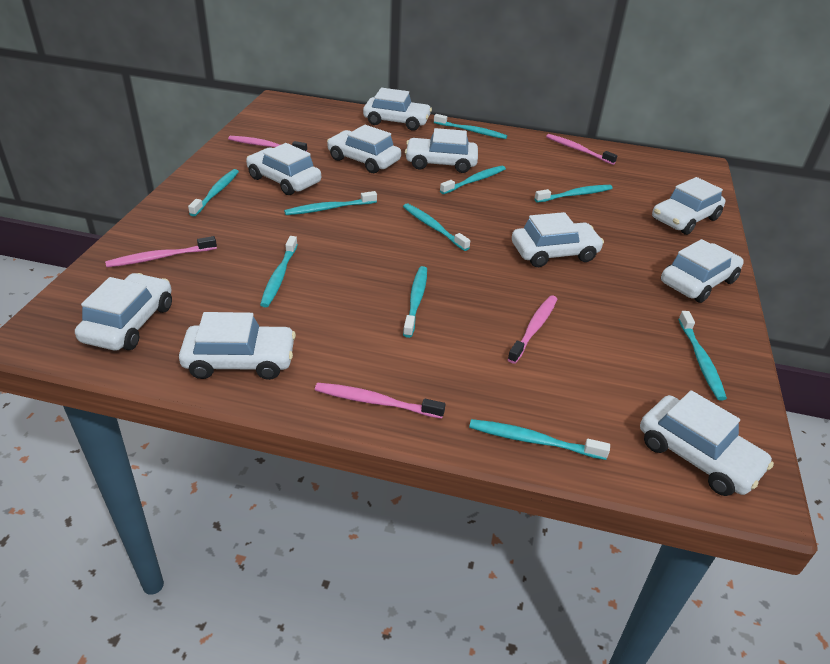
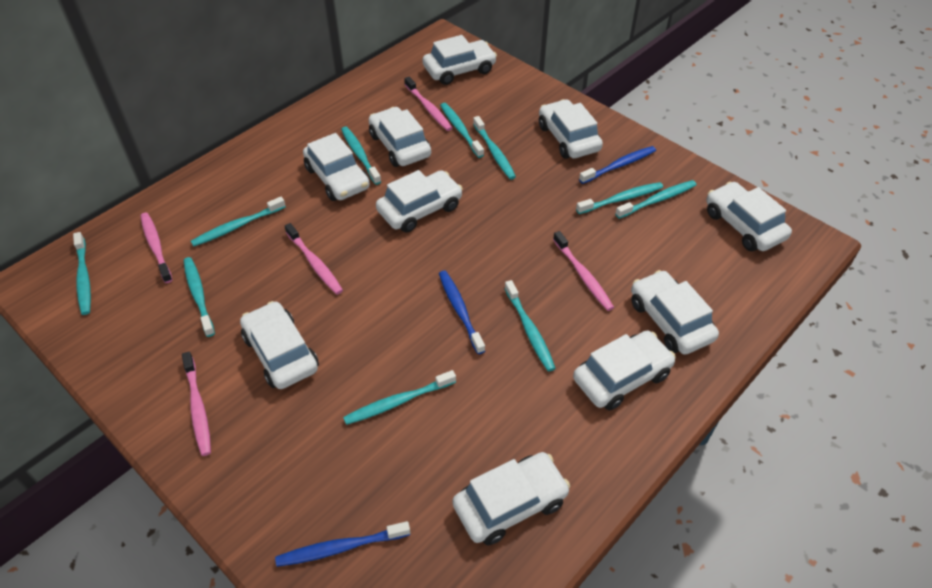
blue toothbrush: 0 -> 3

